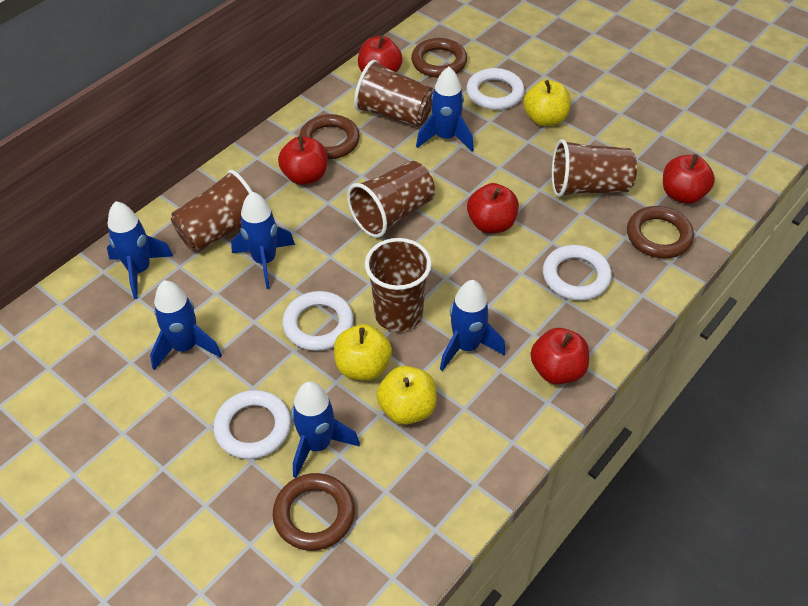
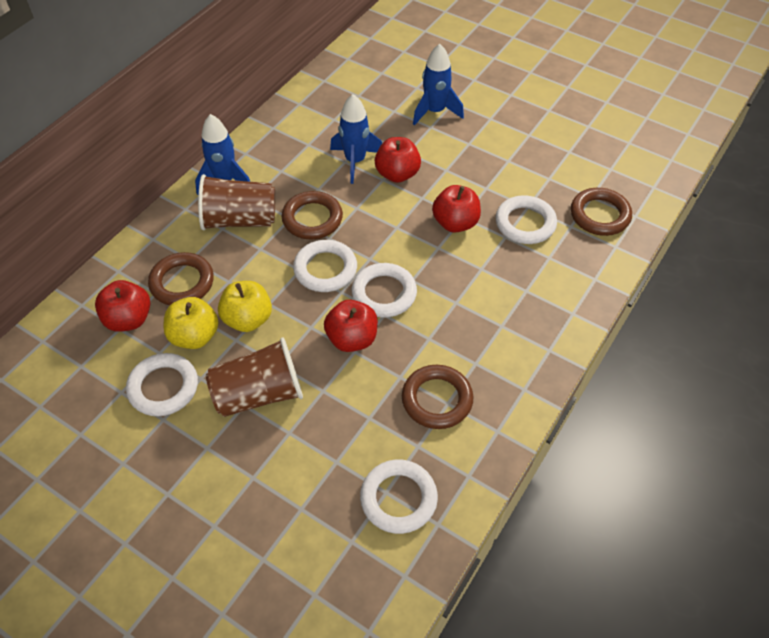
blue rocket: 6 -> 3
brown cup: 5 -> 2
red apple: 5 -> 4
white ring: 4 -> 5
yellow apple: 3 -> 2

